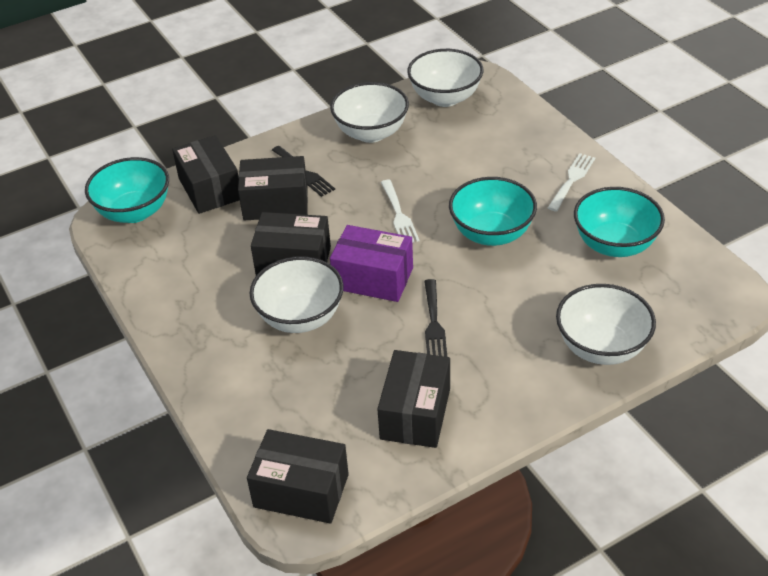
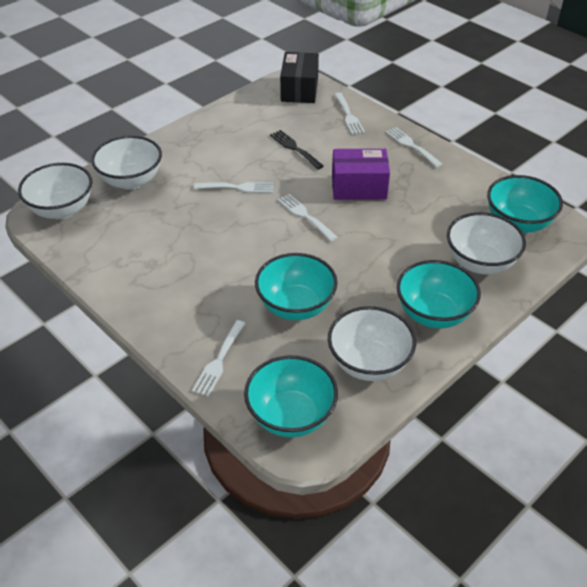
black box: 5 -> 1
black fork: 2 -> 1
turquoise bowl: 3 -> 4
white fork: 2 -> 5

